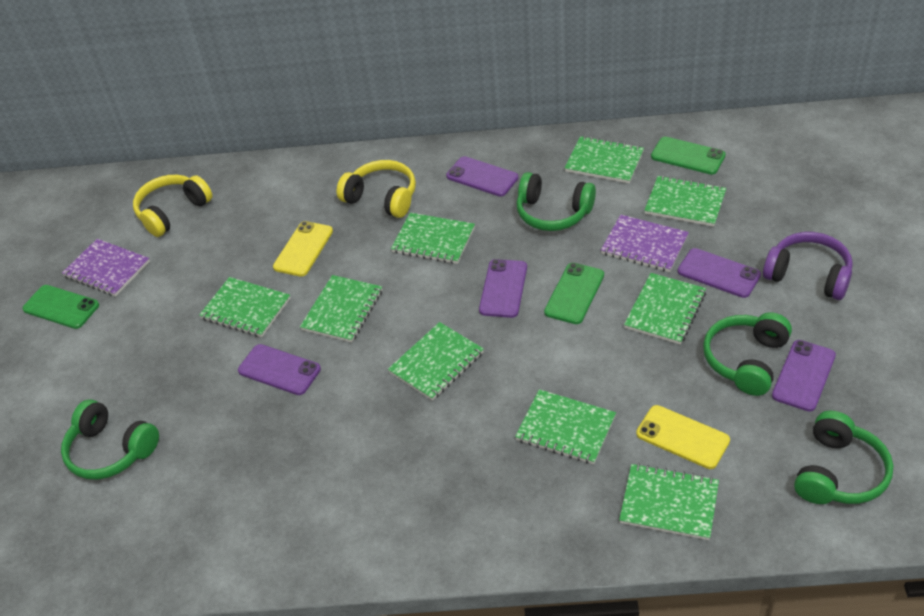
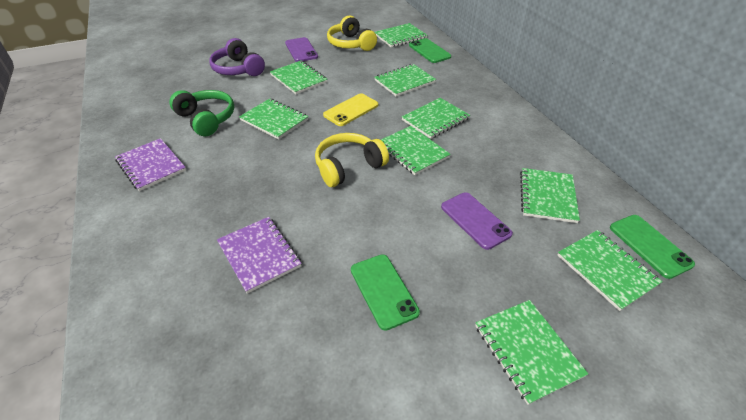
green headphones: 4 -> 1
purple phone: 5 -> 2
yellow phone: 2 -> 1

